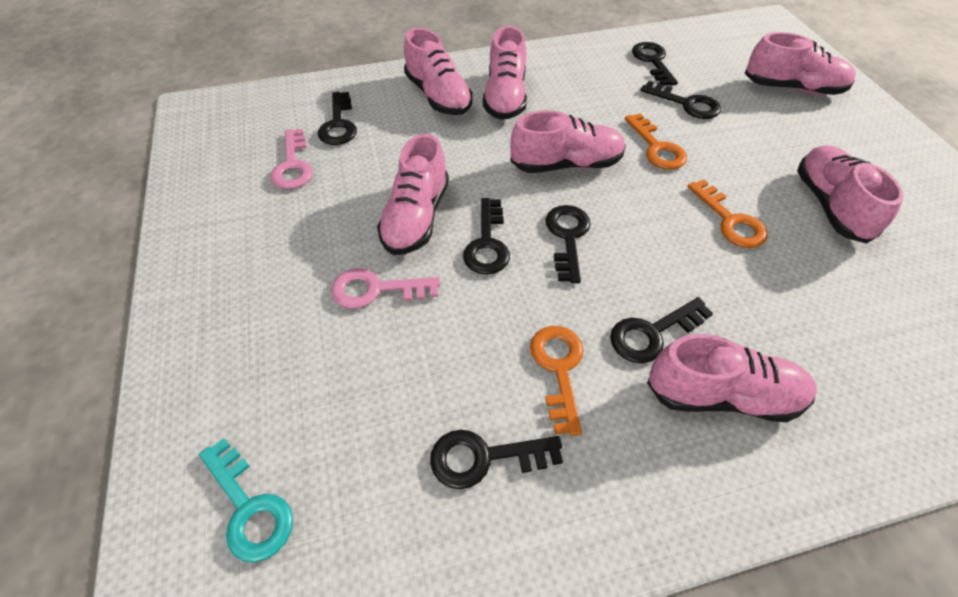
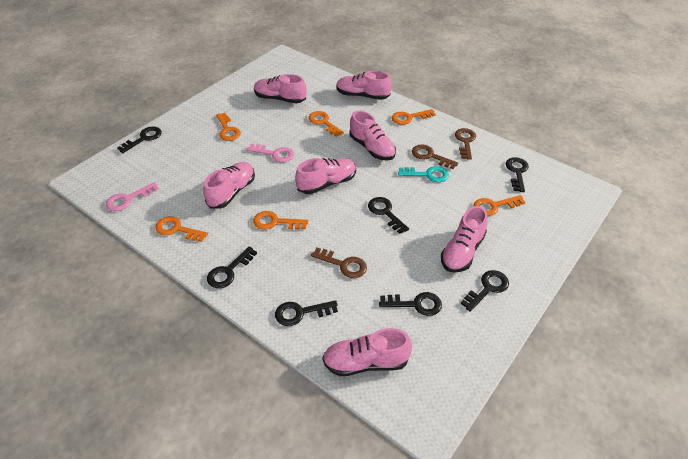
brown key: 0 -> 3
orange key: 3 -> 6

